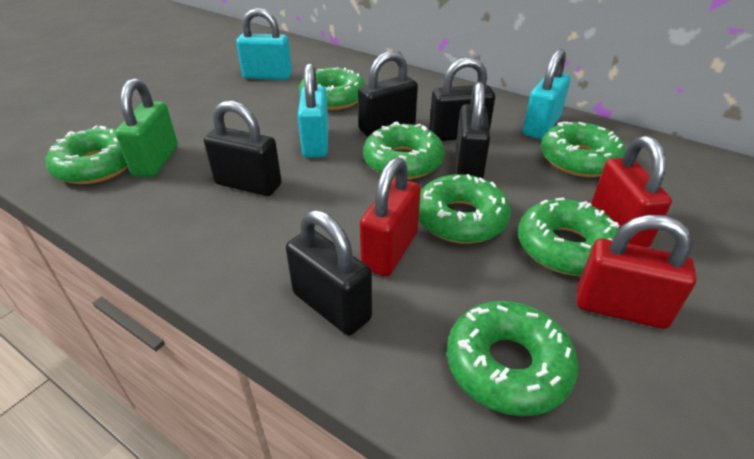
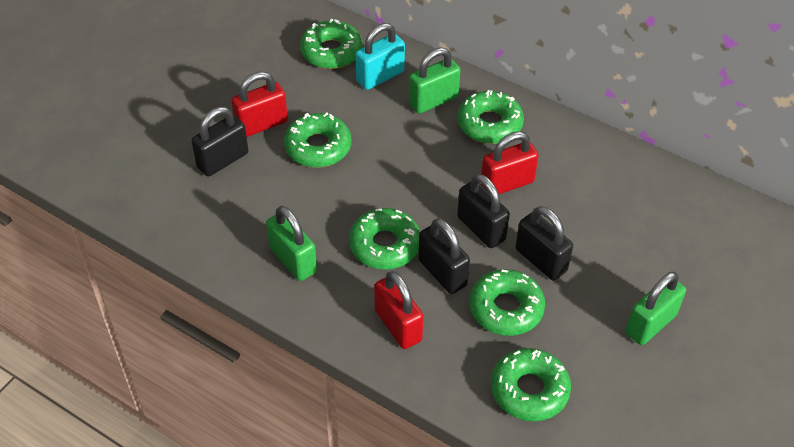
black padlock: 5 -> 4
green donut: 7 -> 6
green padlock: 1 -> 3
turquoise padlock: 3 -> 1

